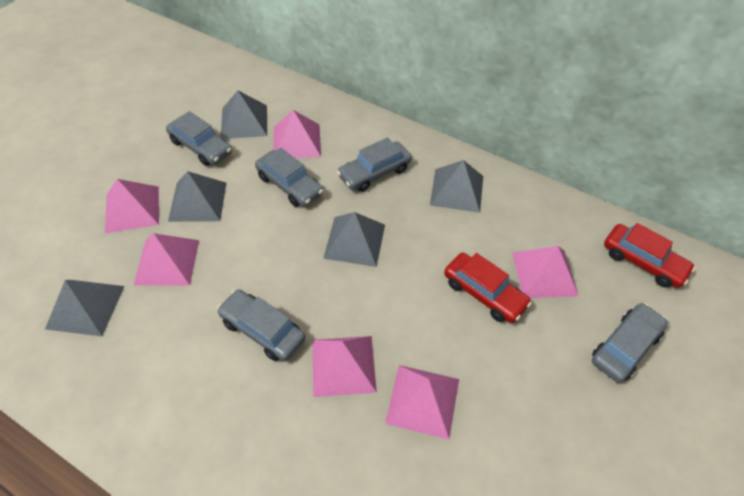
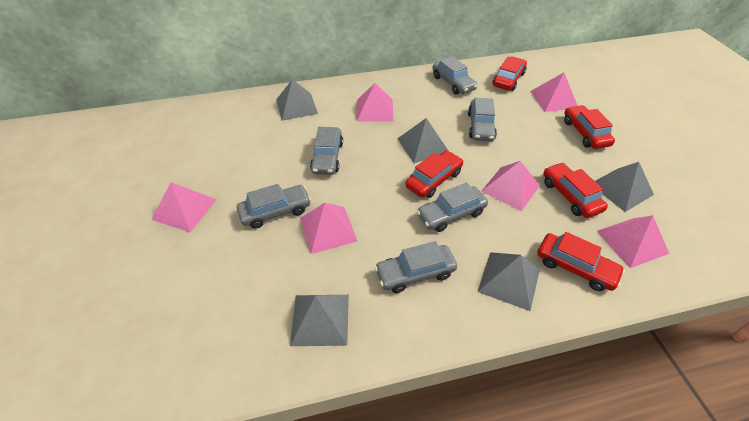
grey car: 5 -> 6
red car: 2 -> 5

